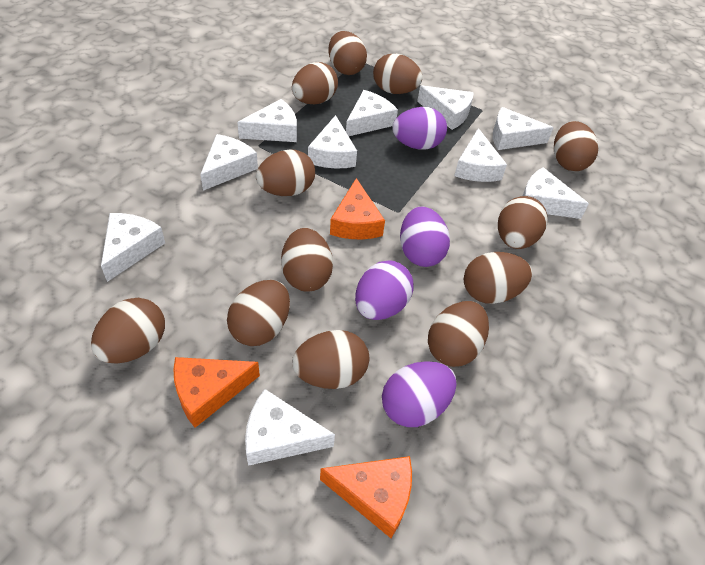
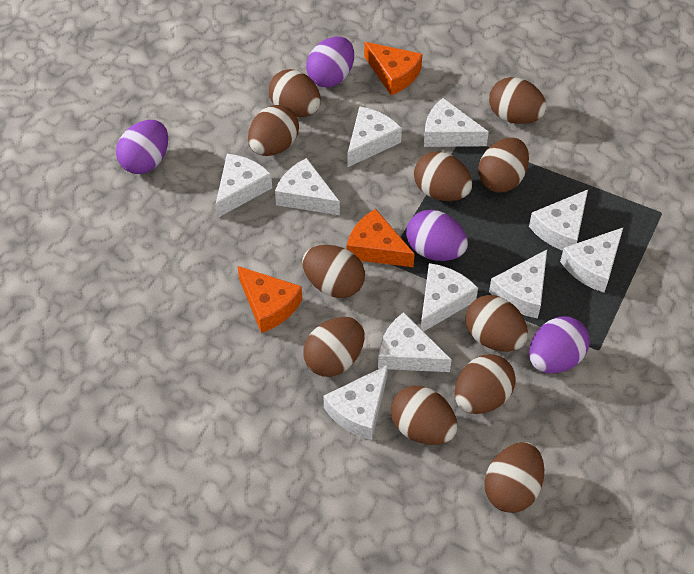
brown egg: 12 -> 11

